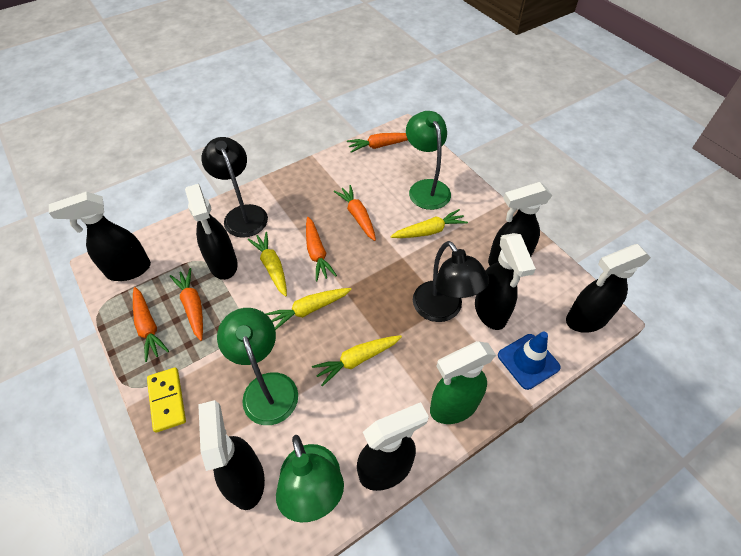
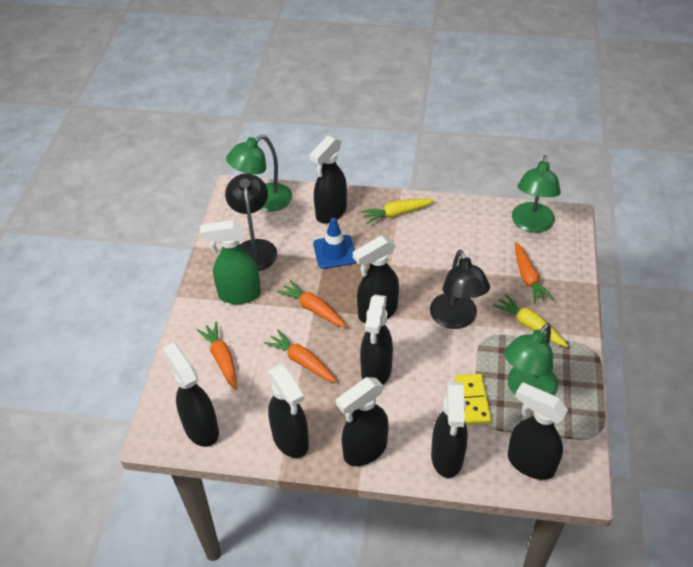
black spray bottle: 7 -> 8
orange carrot: 5 -> 4
yellow carrot: 4 -> 2

